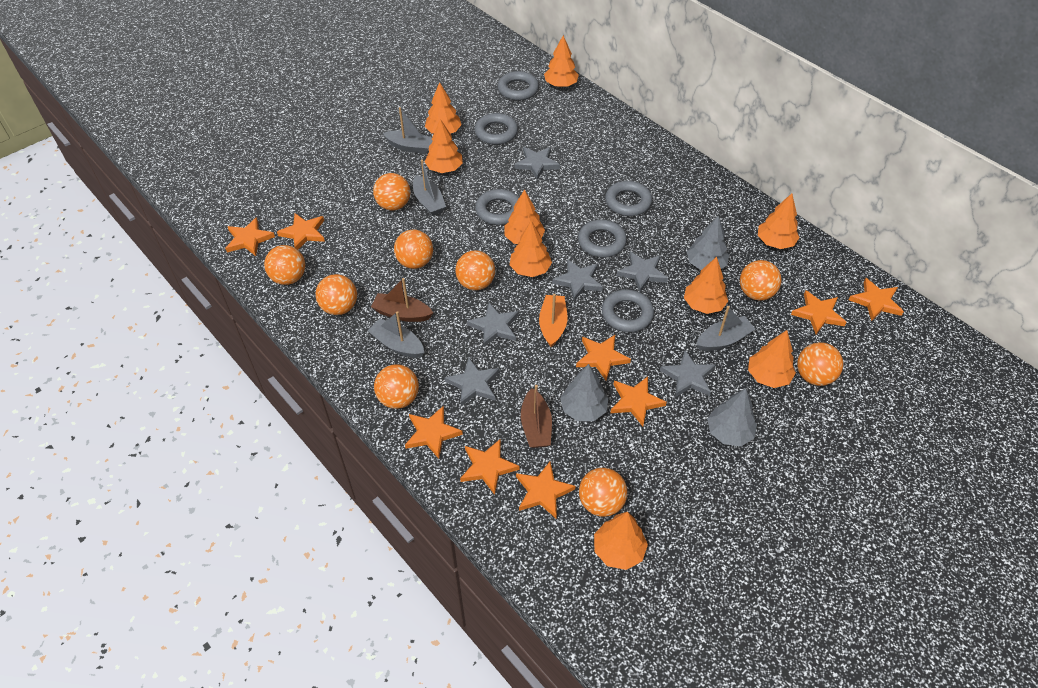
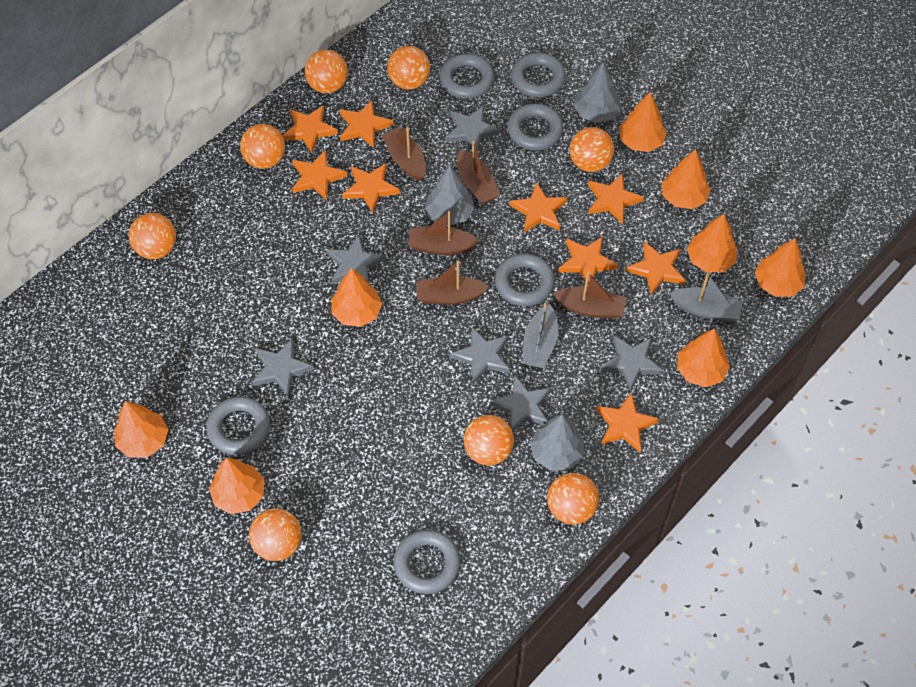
brown boat: 2 -> 5
grey boat: 4 -> 2
orange ball: 9 -> 8
orange boat: 1 -> 0
orange tree: 9 -> 8

